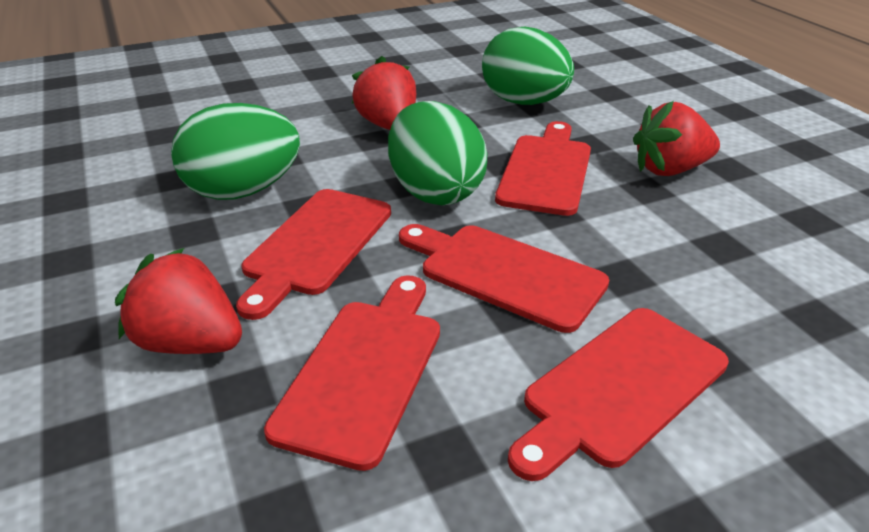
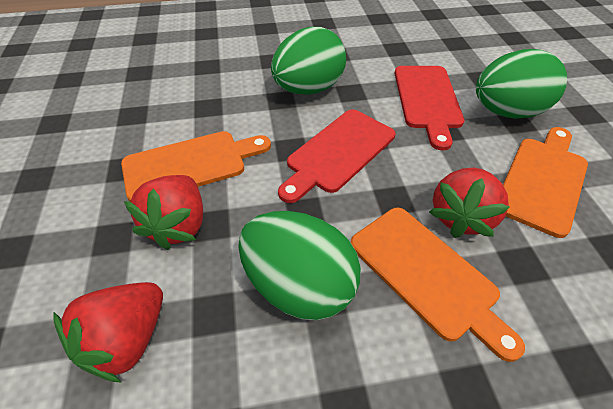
orange cutting board: 0 -> 3
red cutting board: 5 -> 2

